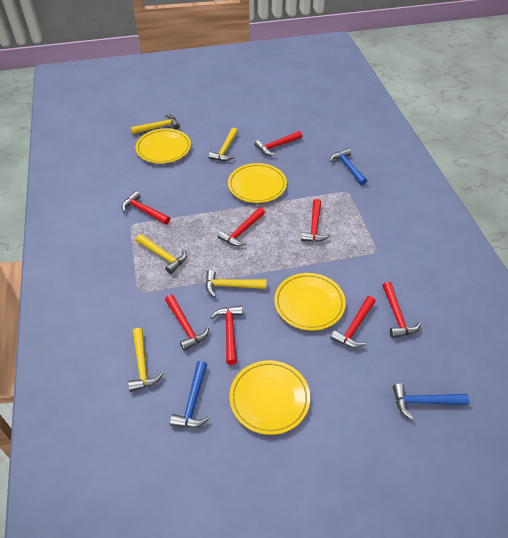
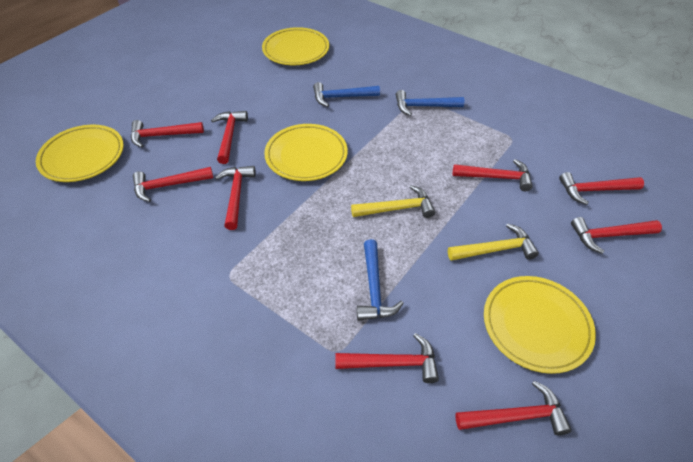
red hammer: 8 -> 9
yellow hammer: 5 -> 2

